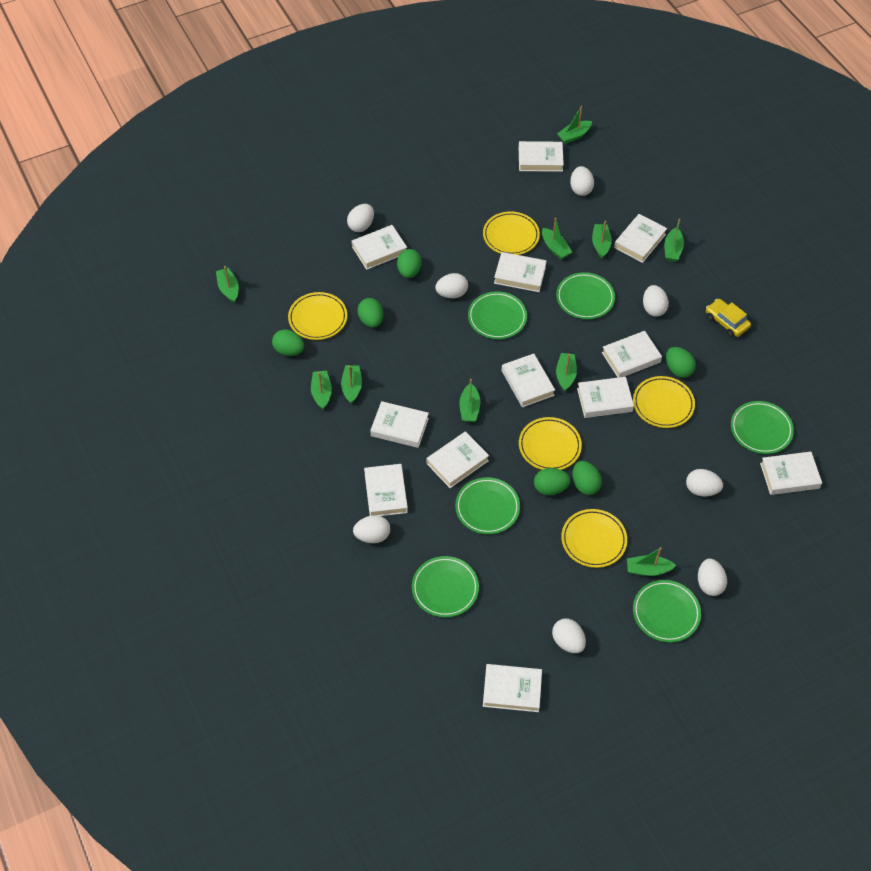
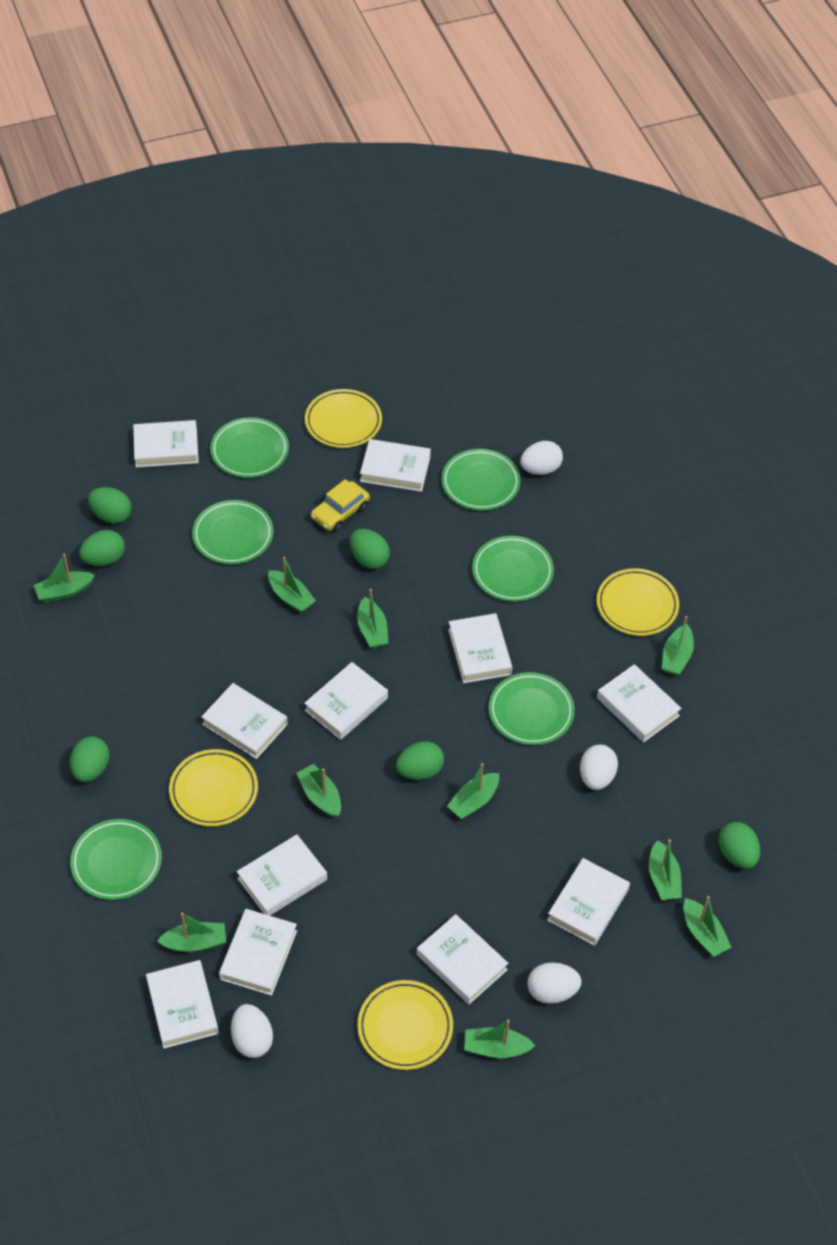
white book: 12 -> 11
white egg: 8 -> 4
yellow plate: 5 -> 4

